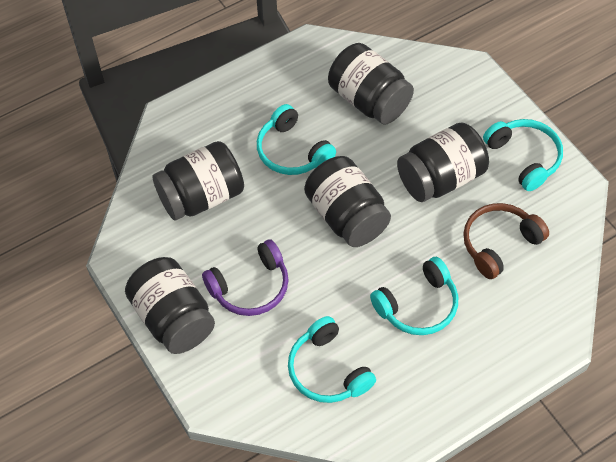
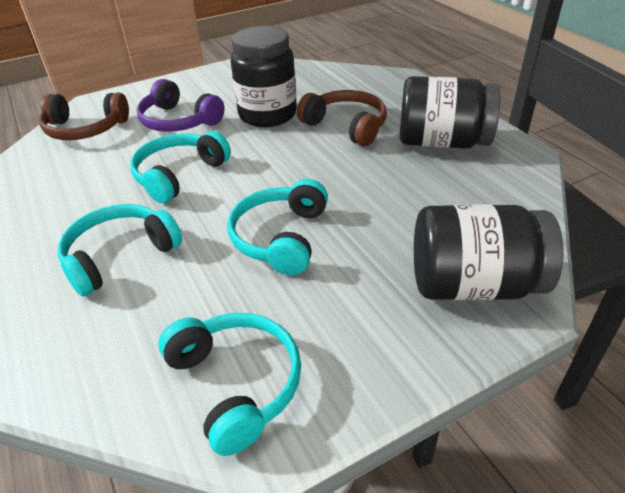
black jar: 5 -> 3
brown headphones: 1 -> 2

